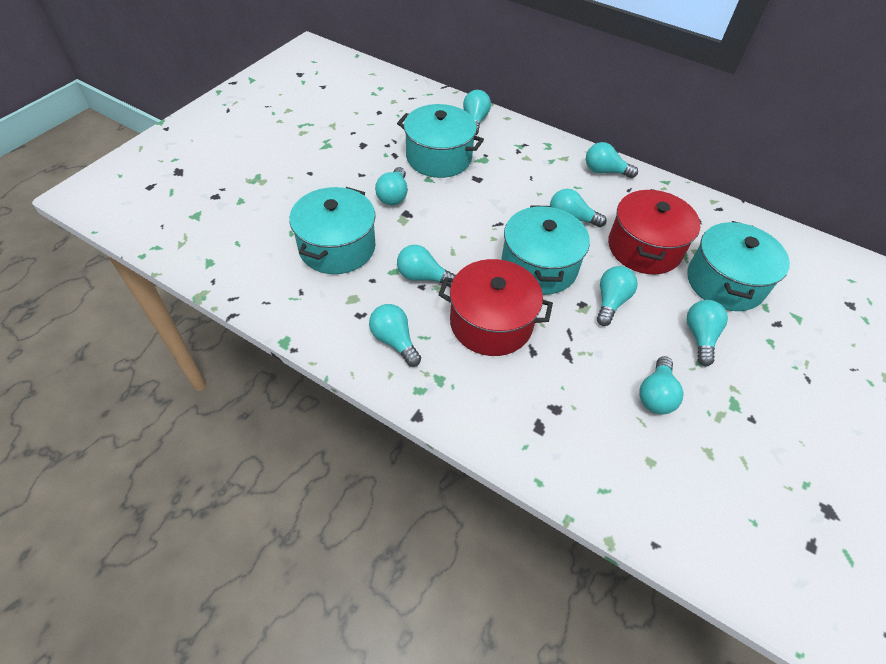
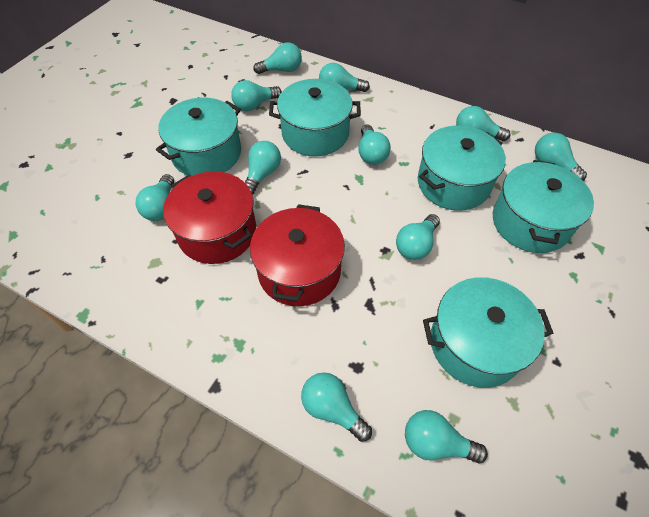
turquoise light bulb: 9 -> 11
turquoise pot: 4 -> 5

